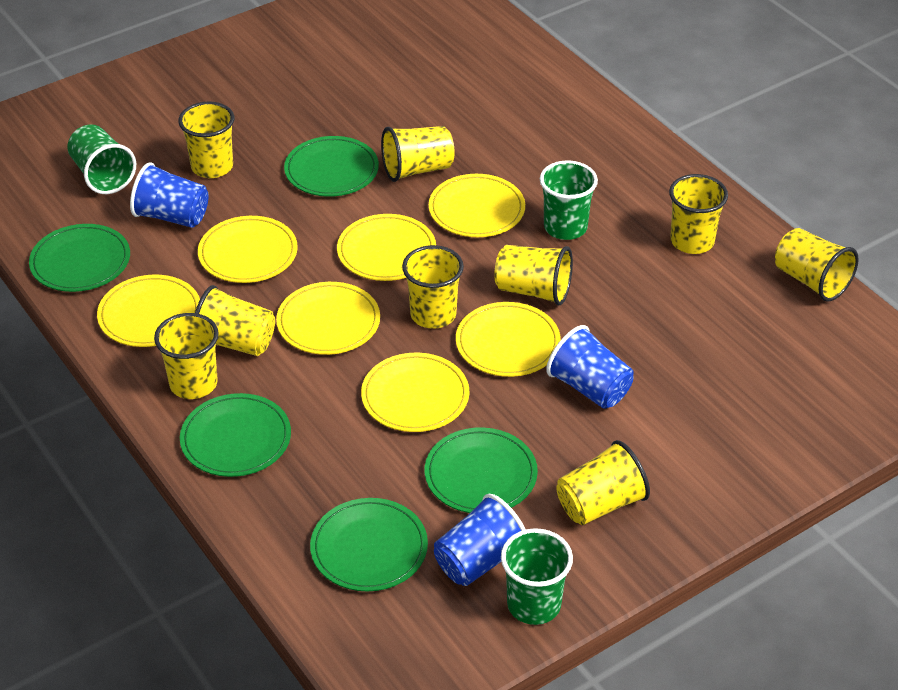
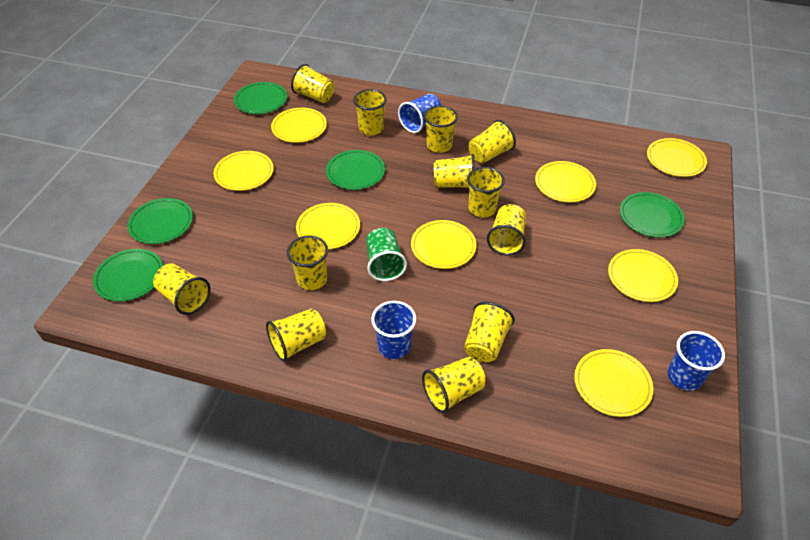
green cup: 3 -> 1
yellow cup: 9 -> 12
yellow plate: 7 -> 8

